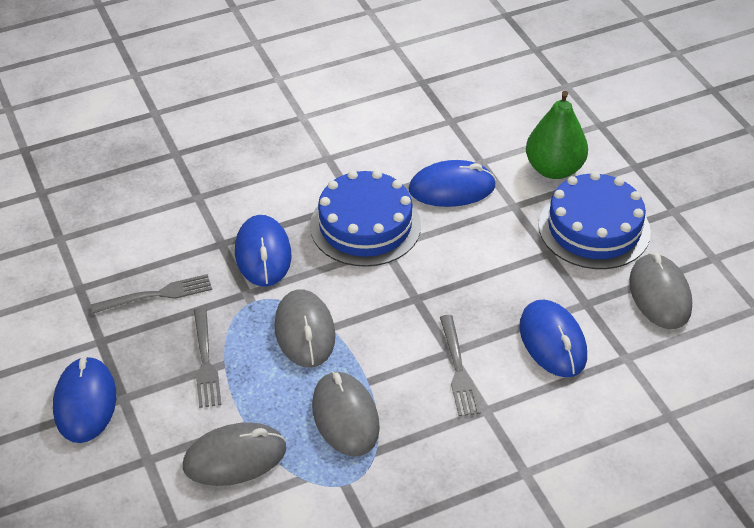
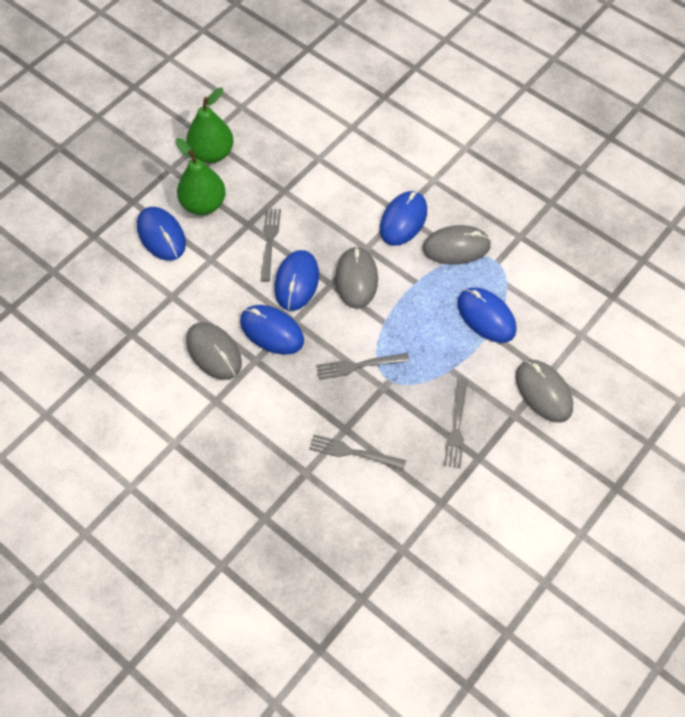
blue cake: 2 -> 0
blue mouse: 4 -> 5
green pear: 1 -> 2
grey fork: 3 -> 4

